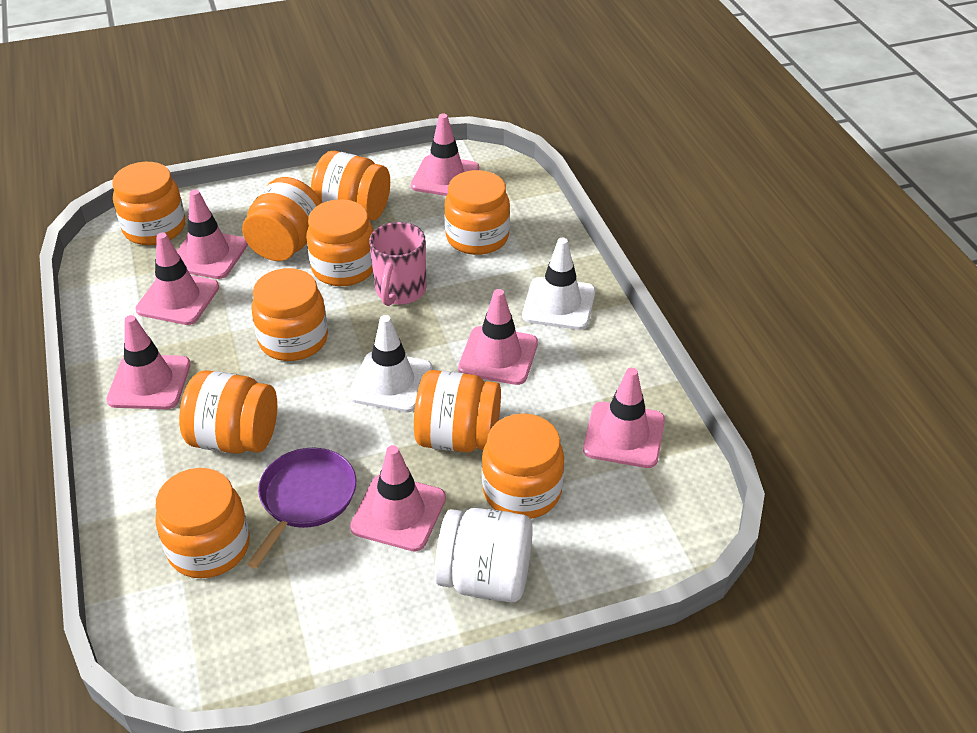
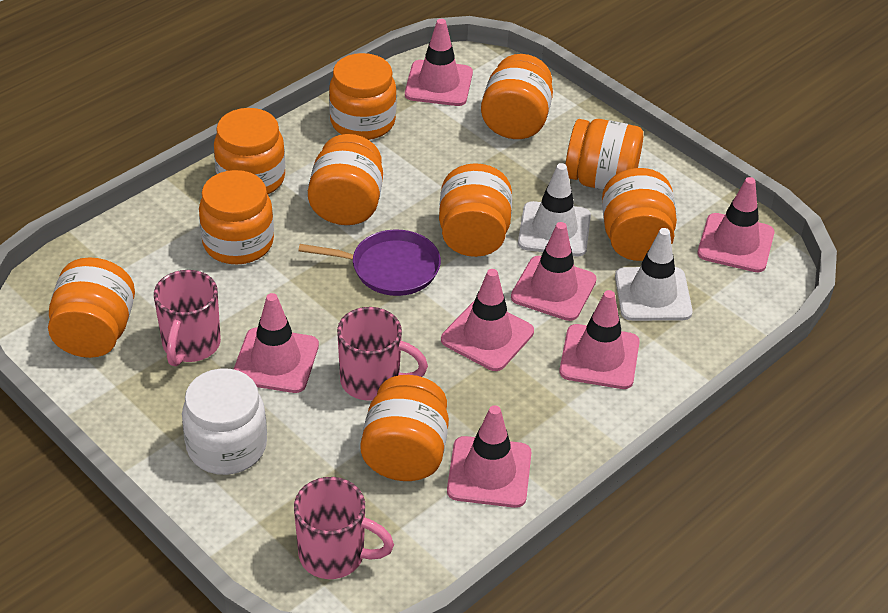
pink mug: 1 -> 3

